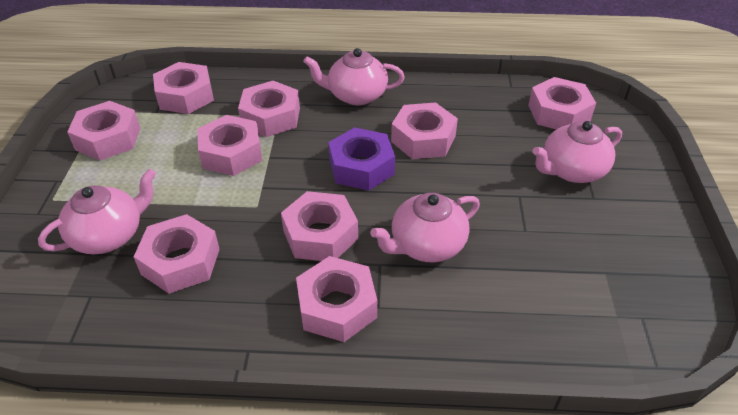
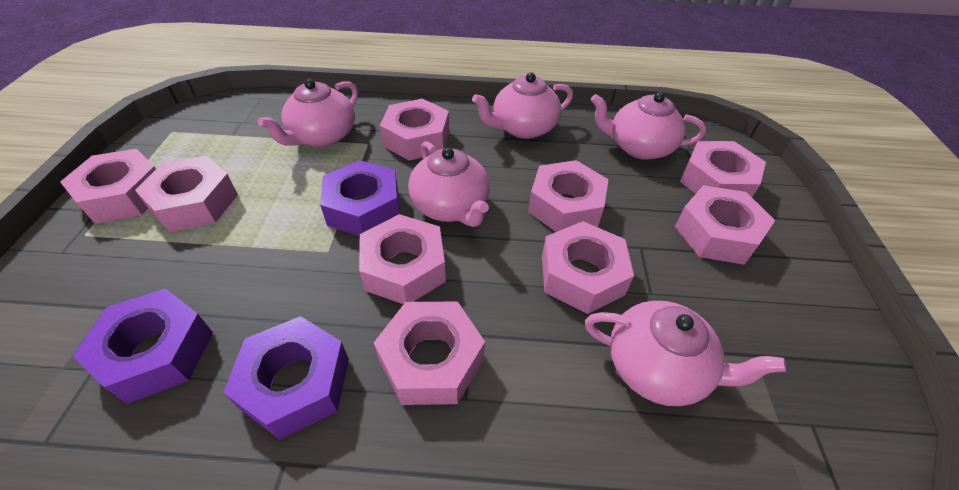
pink teapot: 4 -> 5
purple nut: 1 -> 3

